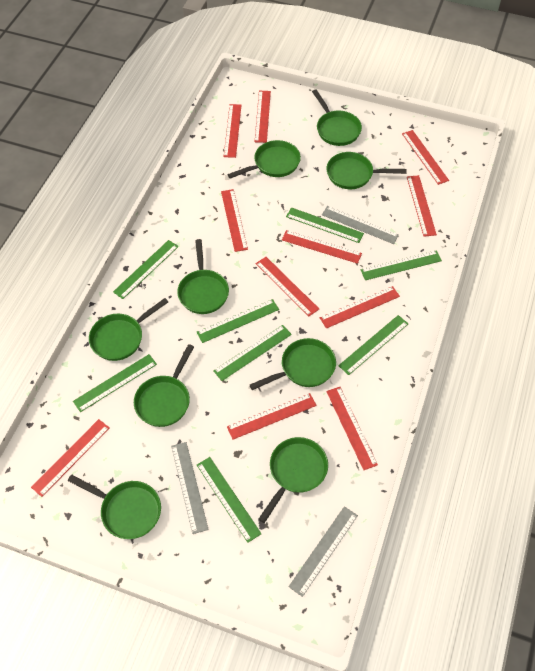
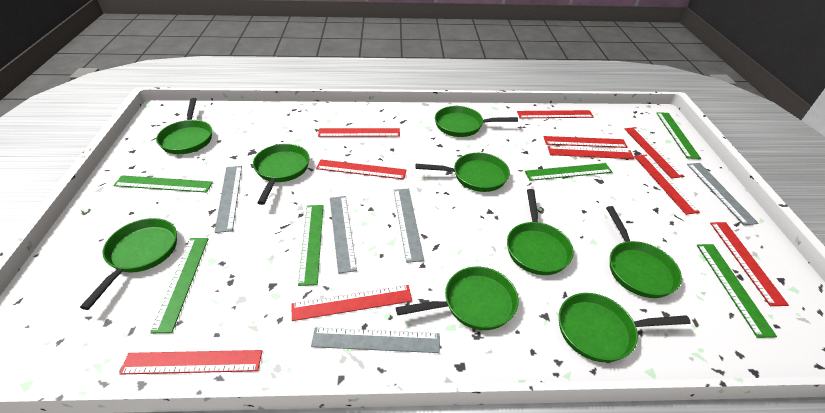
green ruler: 8 -> 6
grey ruler: 3 -> 5
red ruler: 11 -> 10

